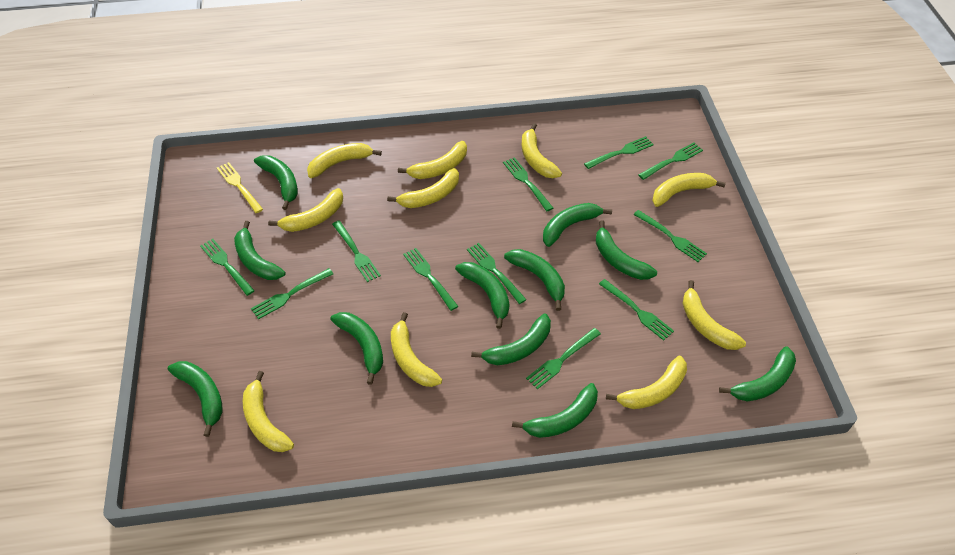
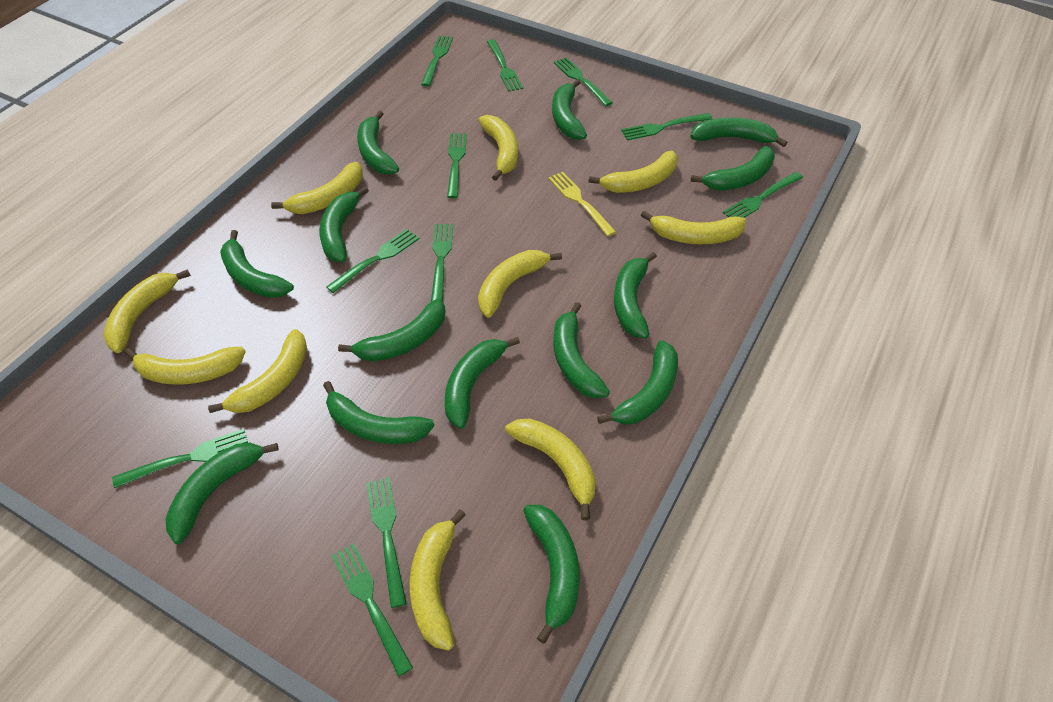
green banana: 11 -> 14

